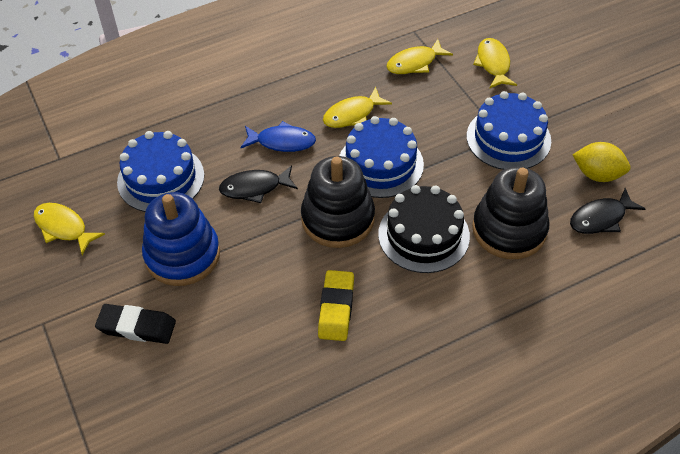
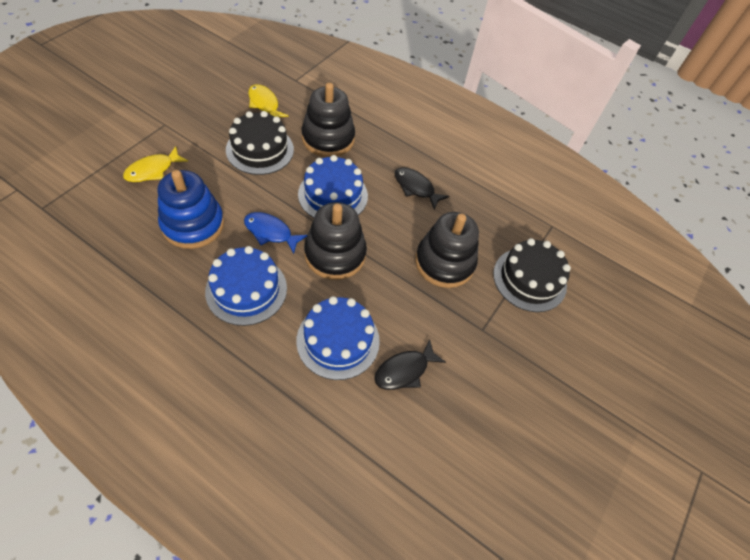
black cake: 1 -> 2
black eraser: 1 -> 0
black stacking toy: 2 -> 3
yellow eraser: 1 -> 0
yellow fish: 4 -> 2
yellow lemon: 1 -> 0

